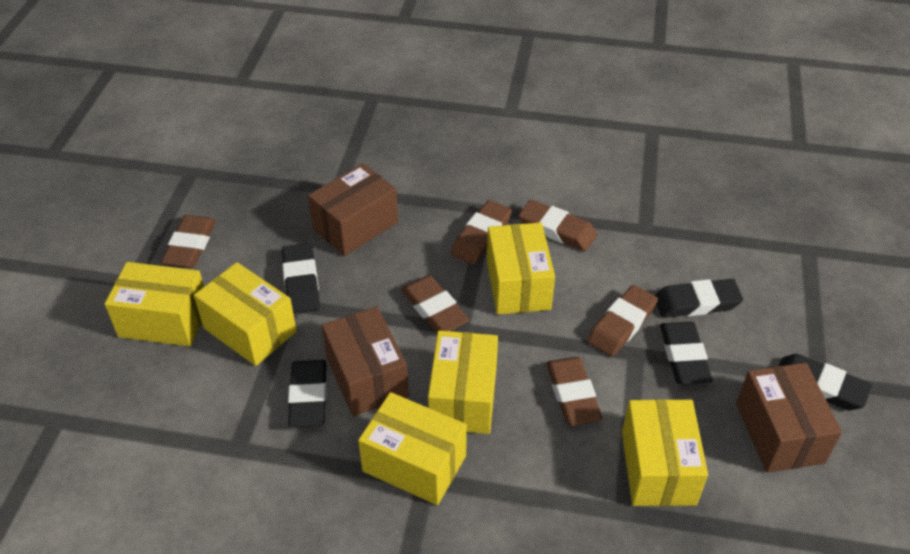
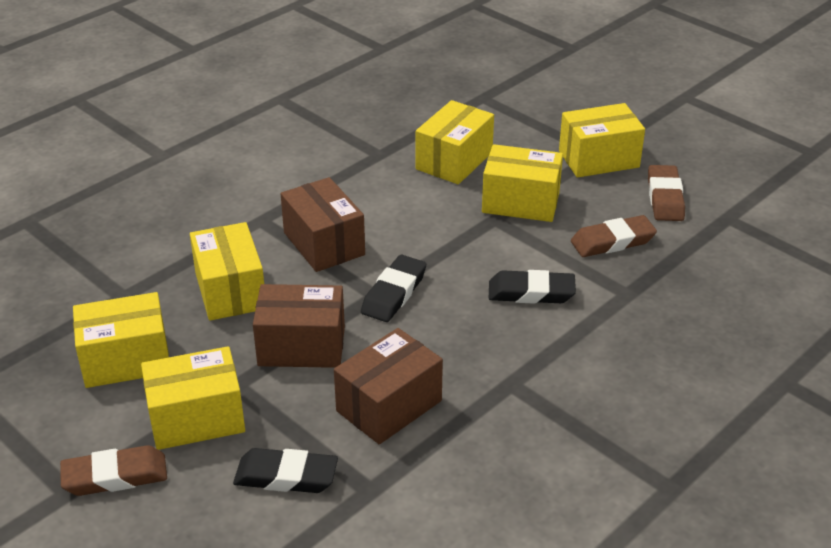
black eraser: 5 -> 3
brown eraser: 6 -> 3

